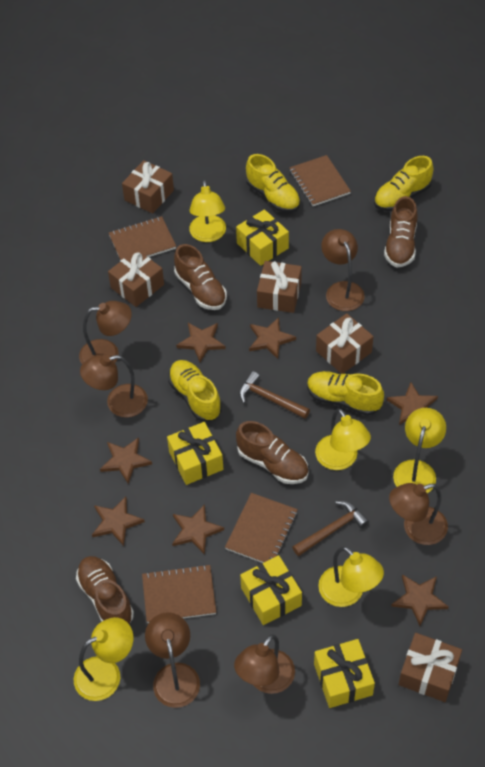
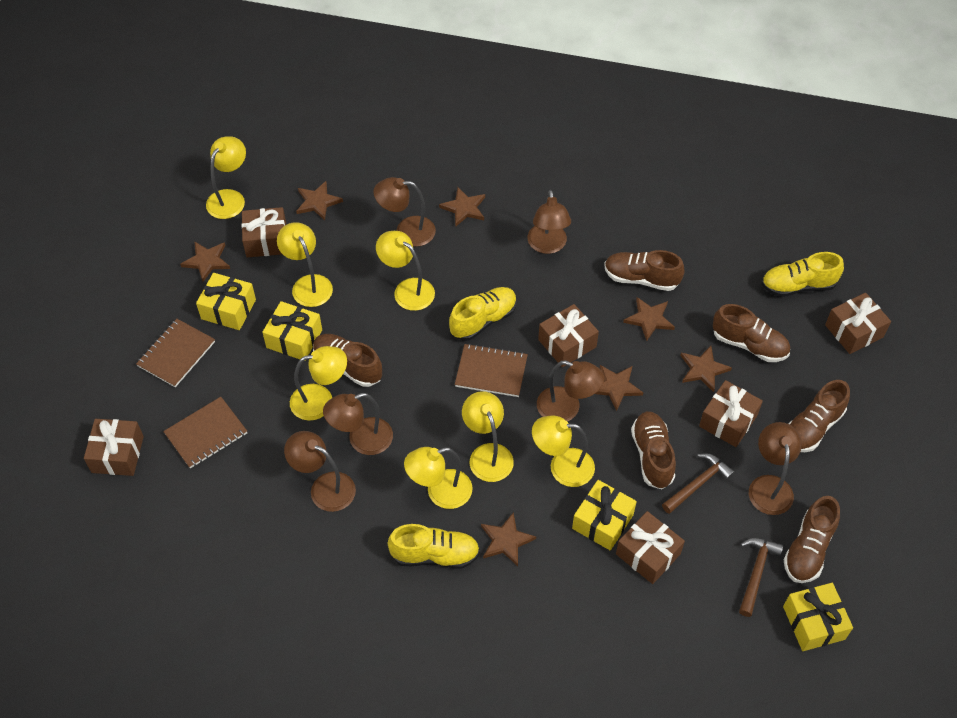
brown gift: 5 -> 6
brown notebook: 4 -> 3
brown shoe: 4 -> 6
yellow lamp: 5 -> 7
yellow shoe: 4 -> 3

